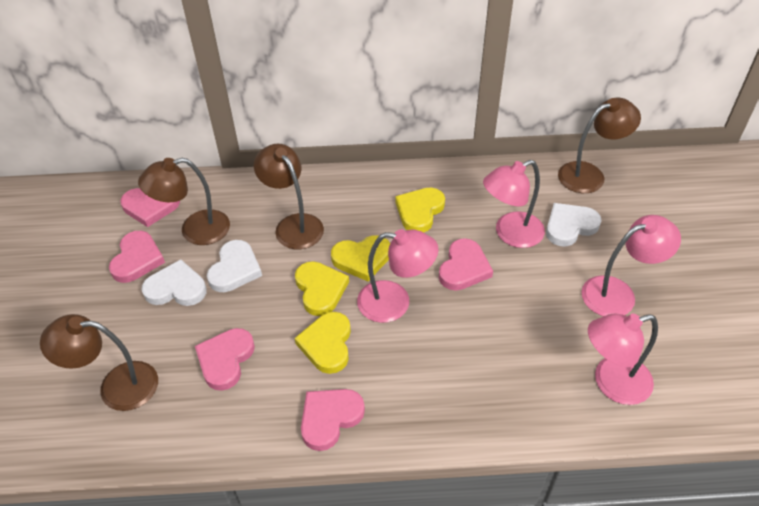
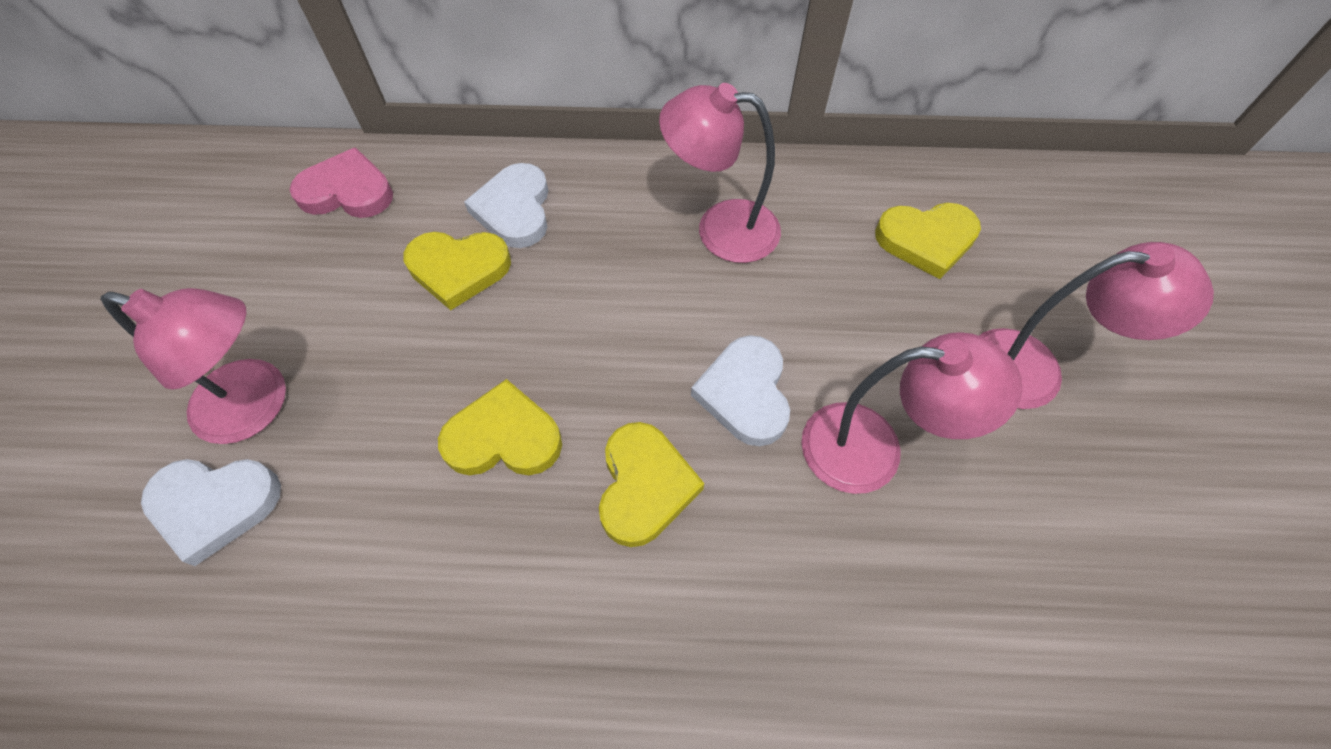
brown lamp: 4 -> 0
pink heart: 5 -> 1

